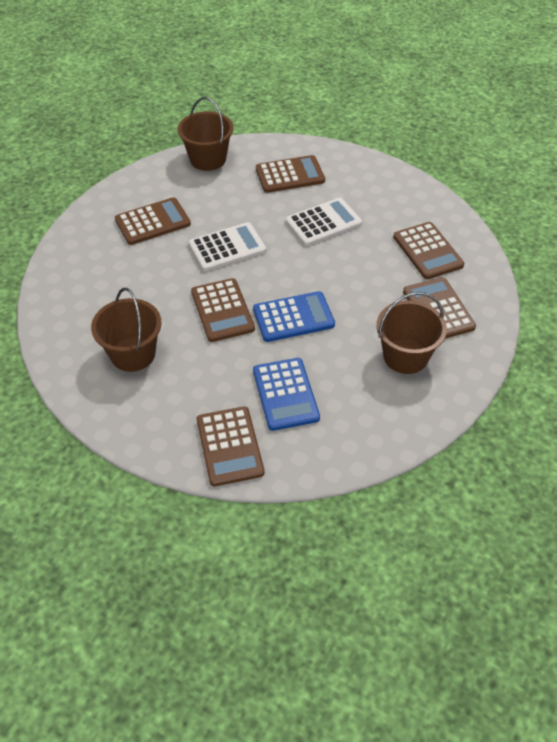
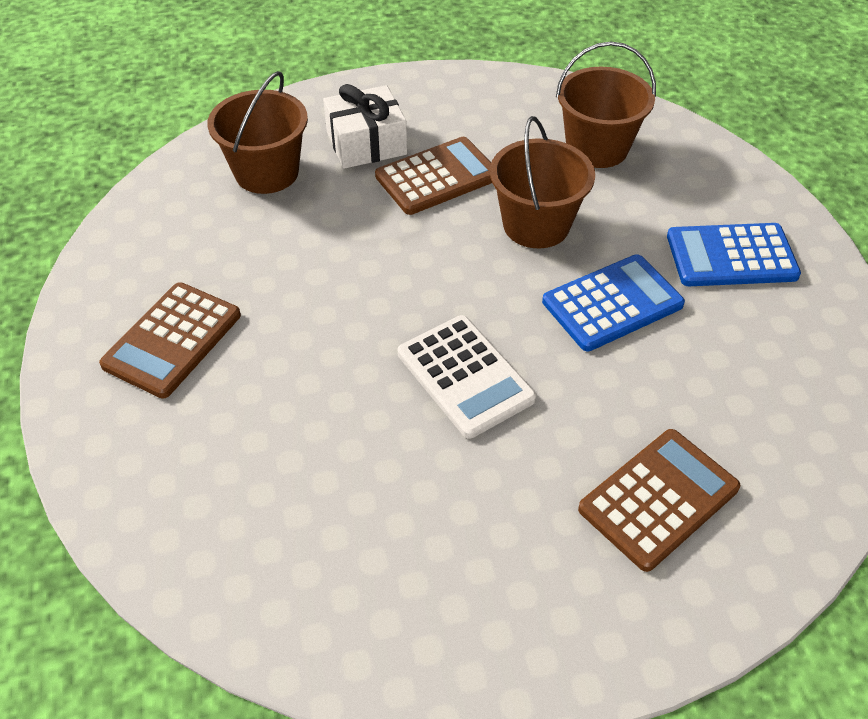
brown calculator: 6 -> 3
white calculator: 2 -> 1
white gift: 0 -> 1

